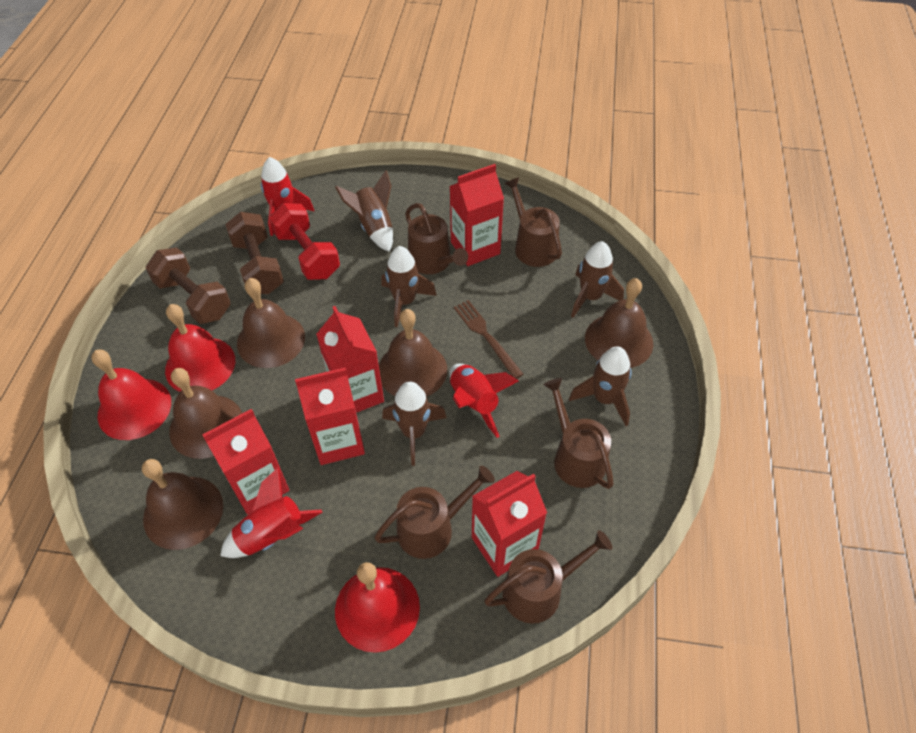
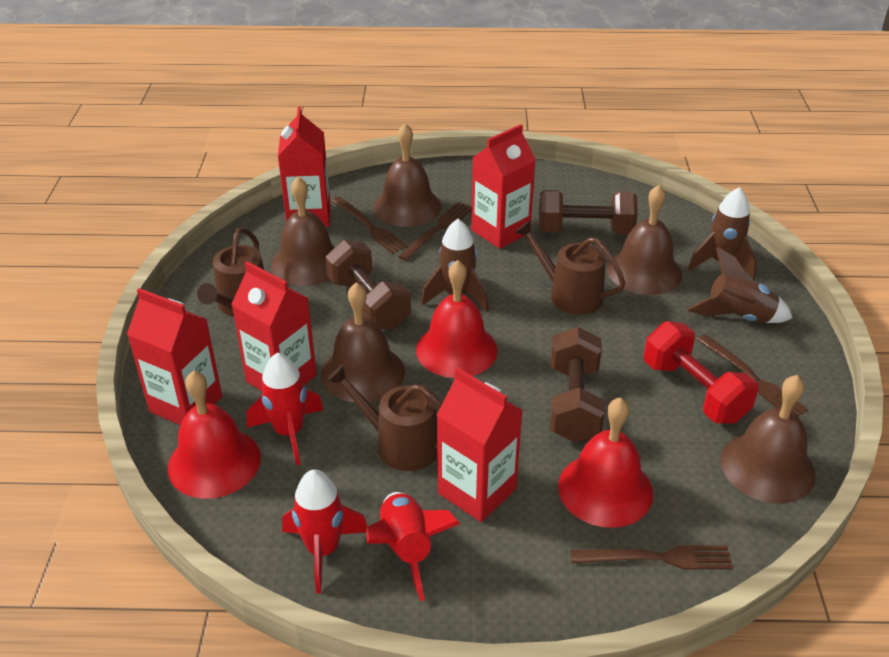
brown dumbbell: 2 -> 3
brown fork: 1 -> 4
brown rocket: 5 -> 3
brown watering can: 5 -> 3

